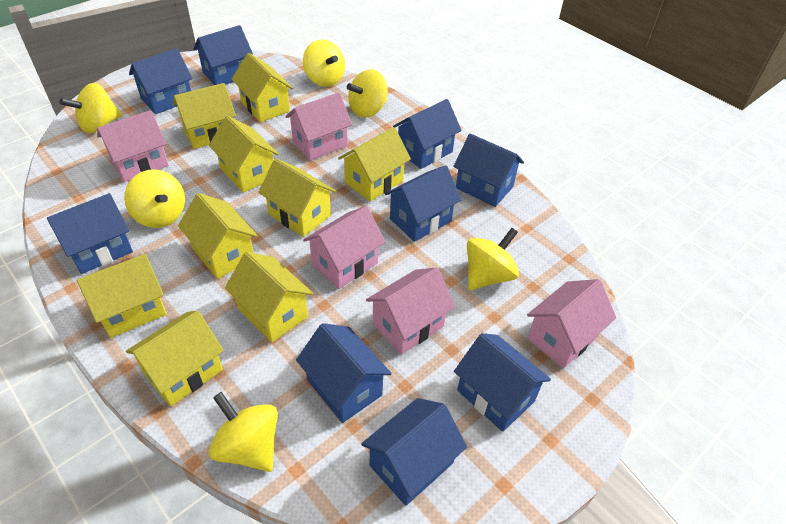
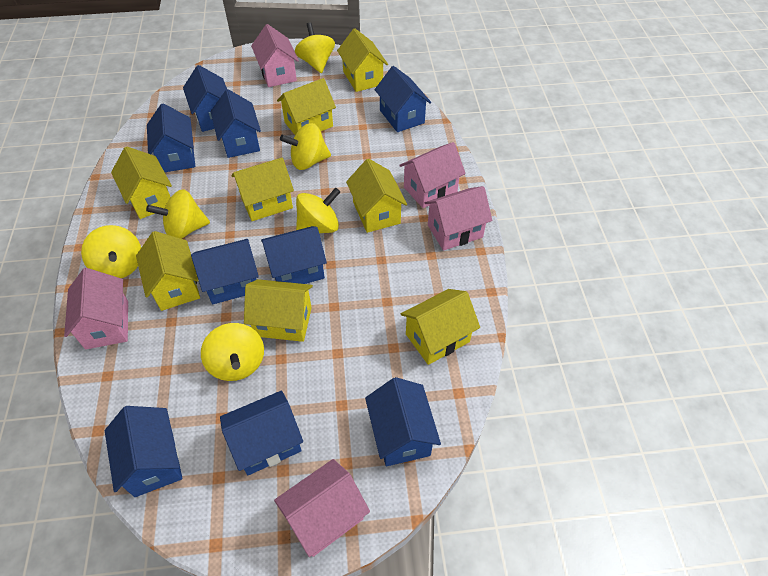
yellow house: 9 -> 8

